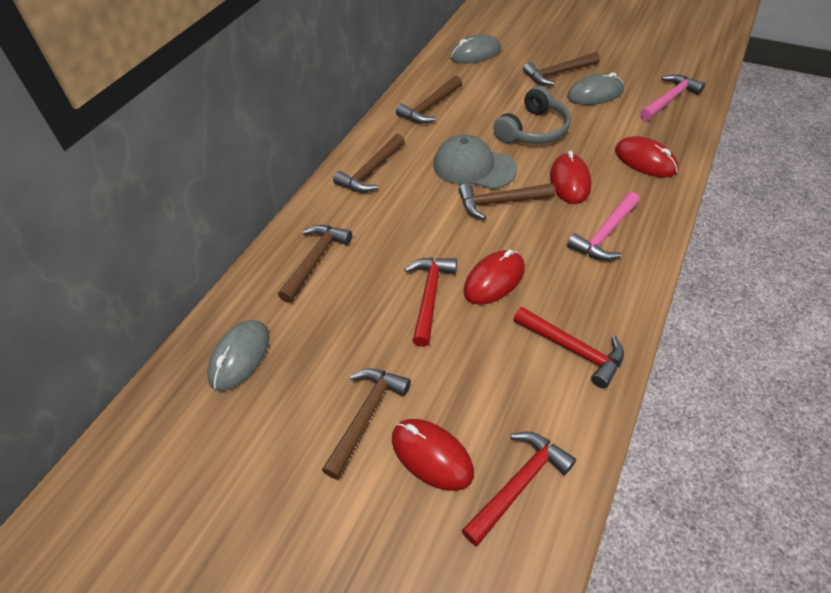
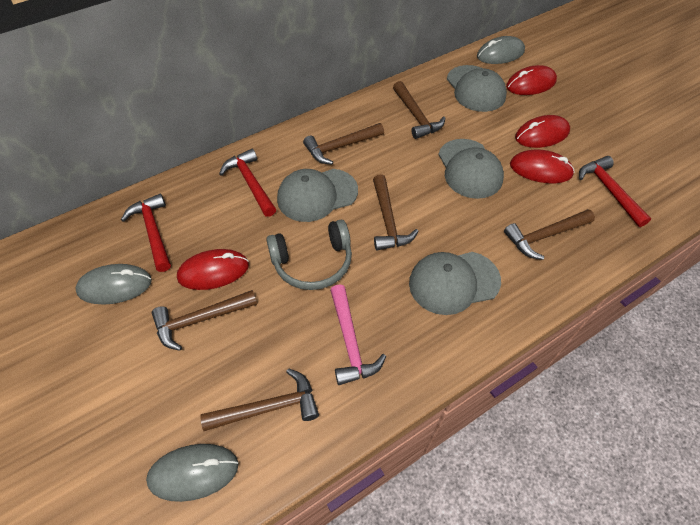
grey cap: 1 -> 4
pink hammer: 2 -> 1

